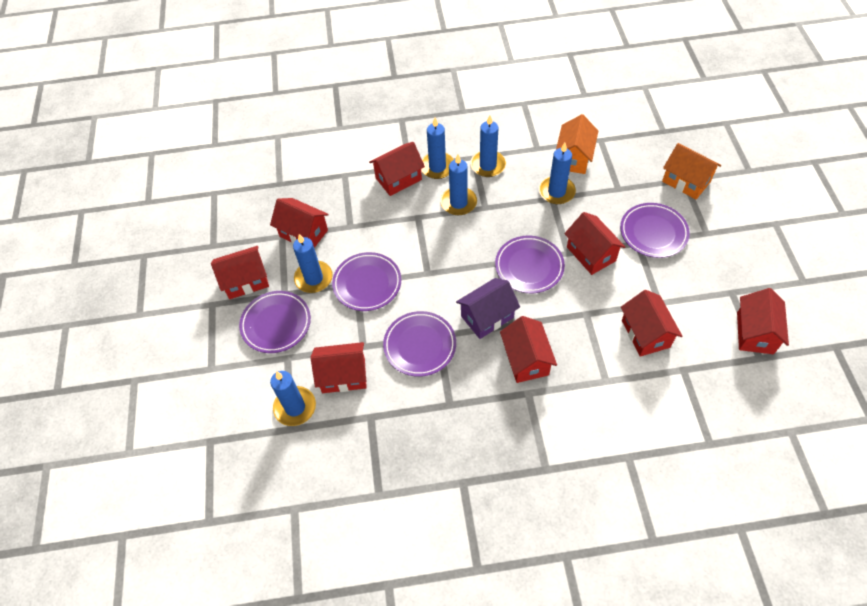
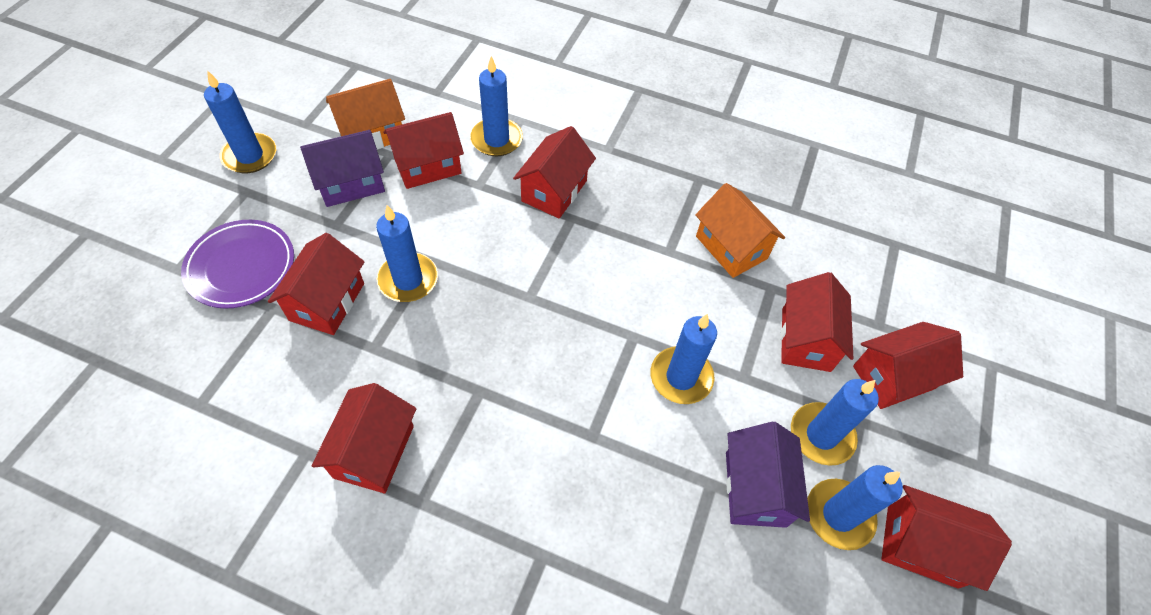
purple house: 1 -> 2
purple plate: 5 -> 1
red house: 8 -> 7

